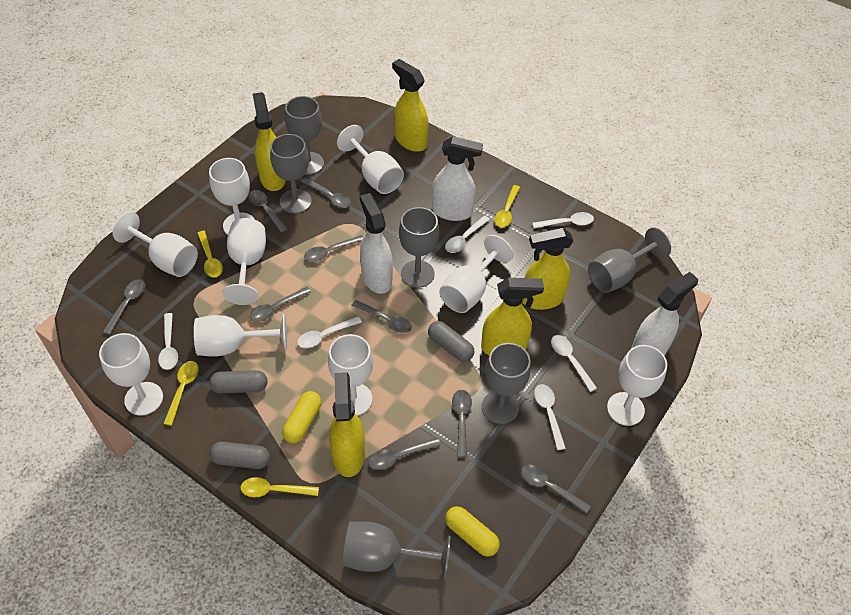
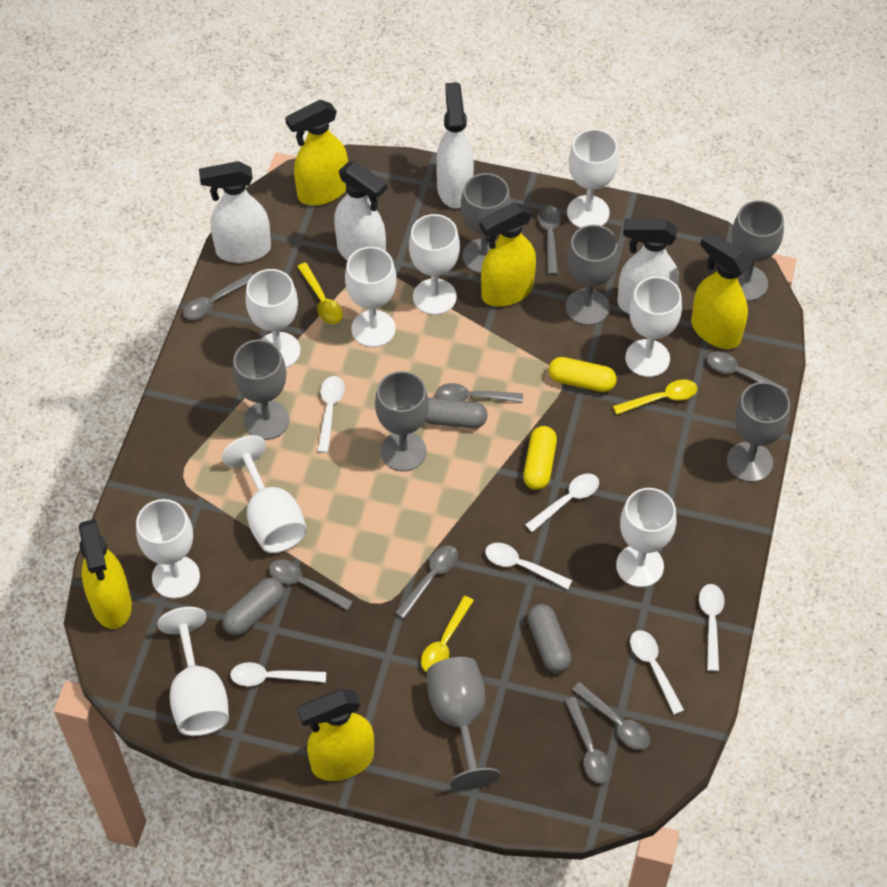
grey goblet: 6 -> 7
grey spoon: 9 -> 8
white spray bottle: 3 -> 4
yellow spoon: 4 -> 3

